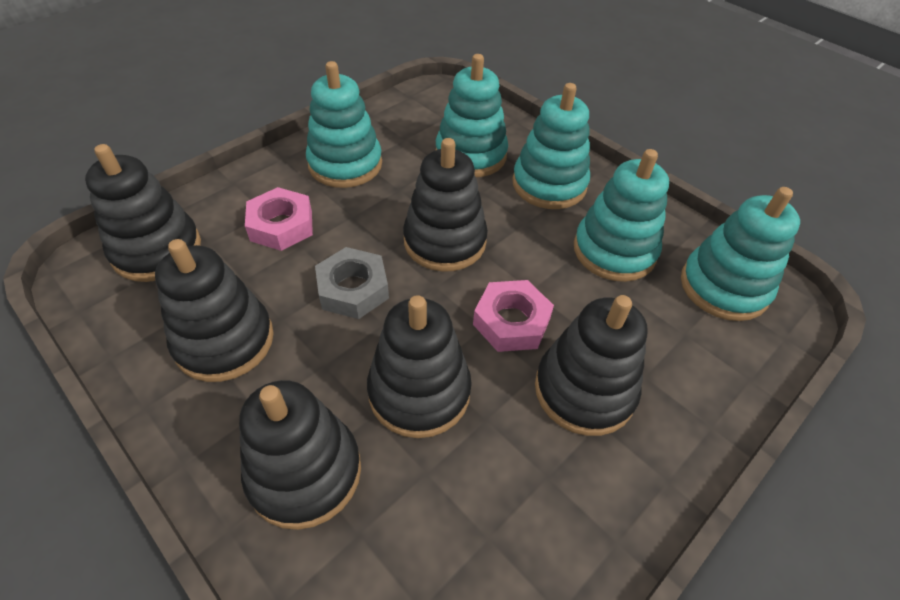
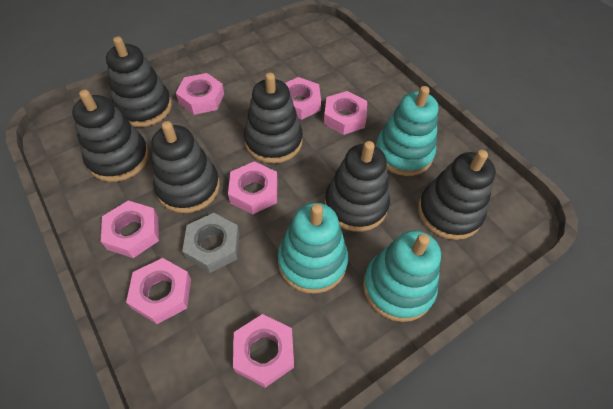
pink nut: 2 -> 7
turquoise stacking toy: 5 -> 3

